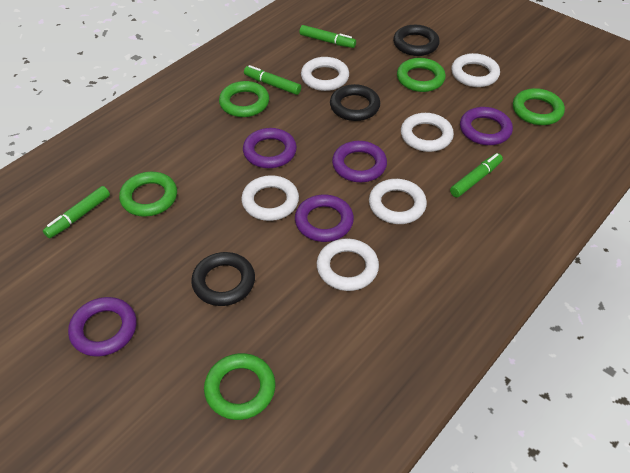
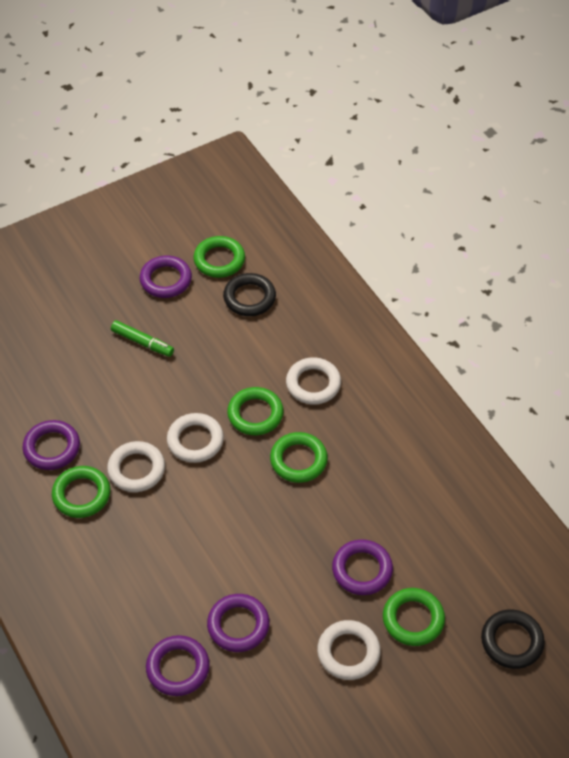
black ring: 3 -> 2
green marker: 4 -> 1
white ring: 6 -> 4

